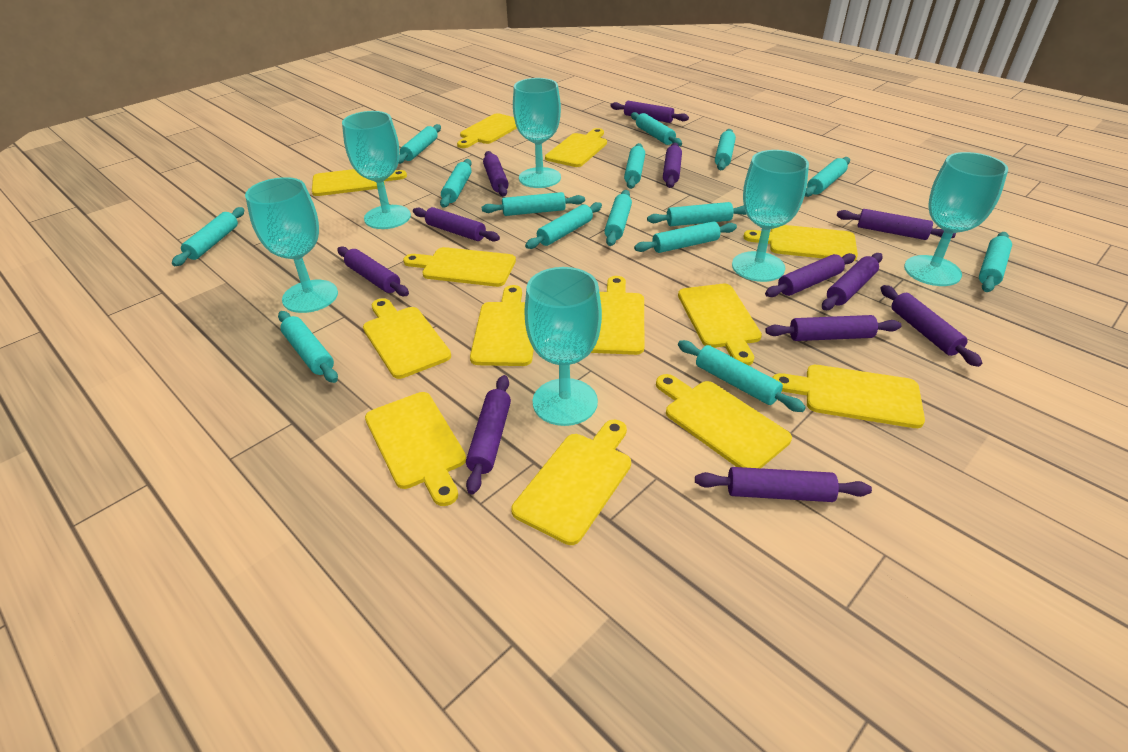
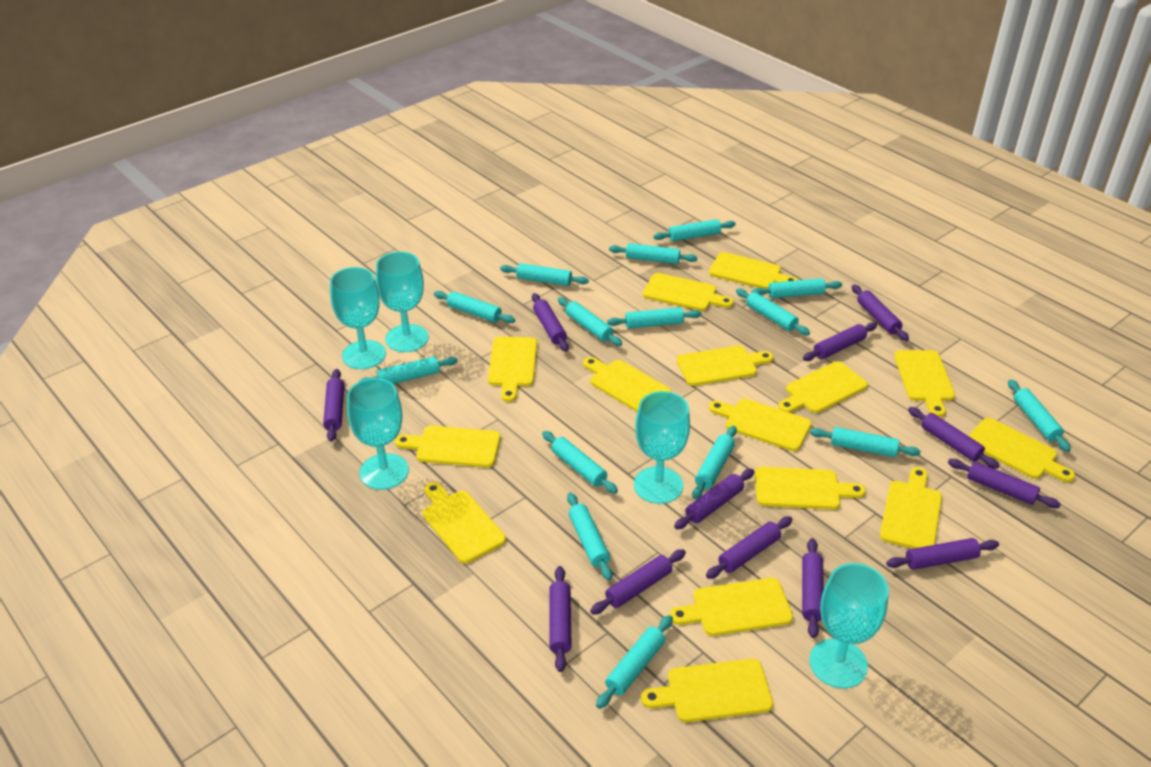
turquoise goblet: 6 -> 5
yellow cutting board: 13 -> 15

